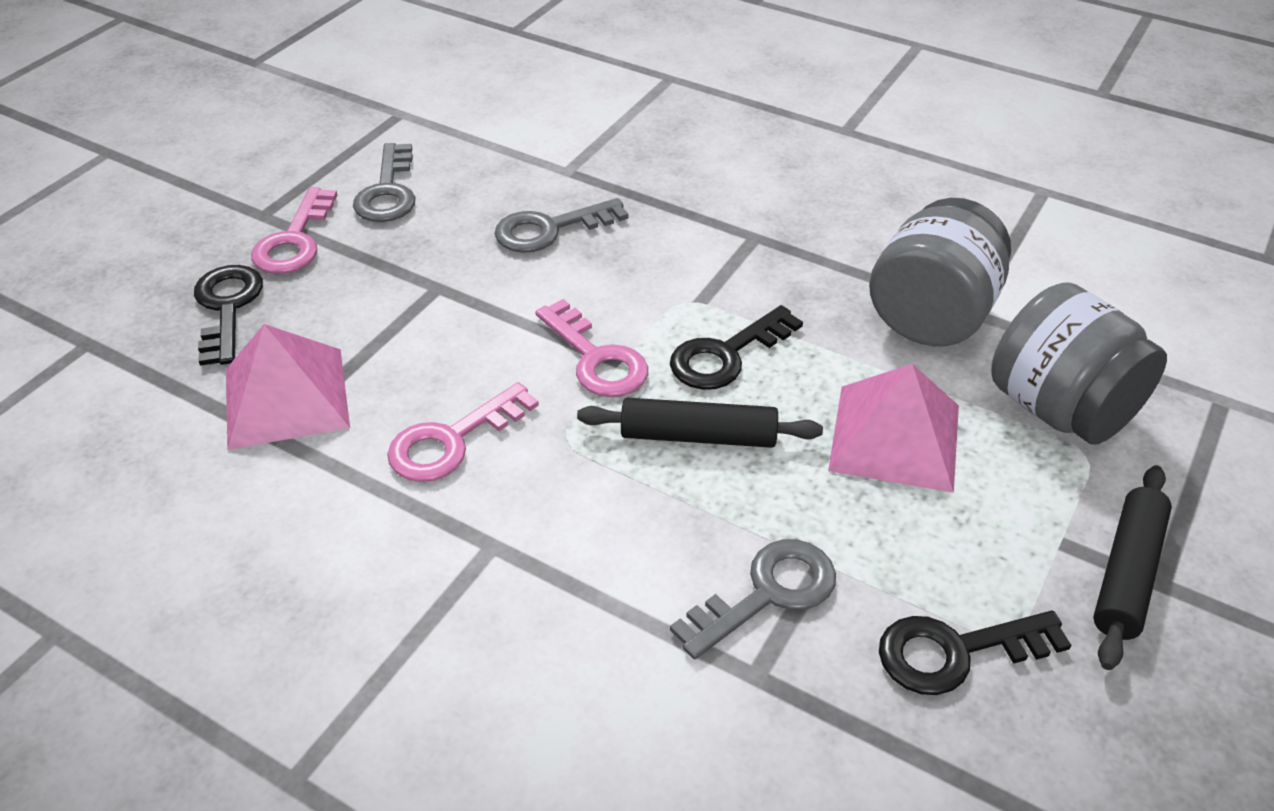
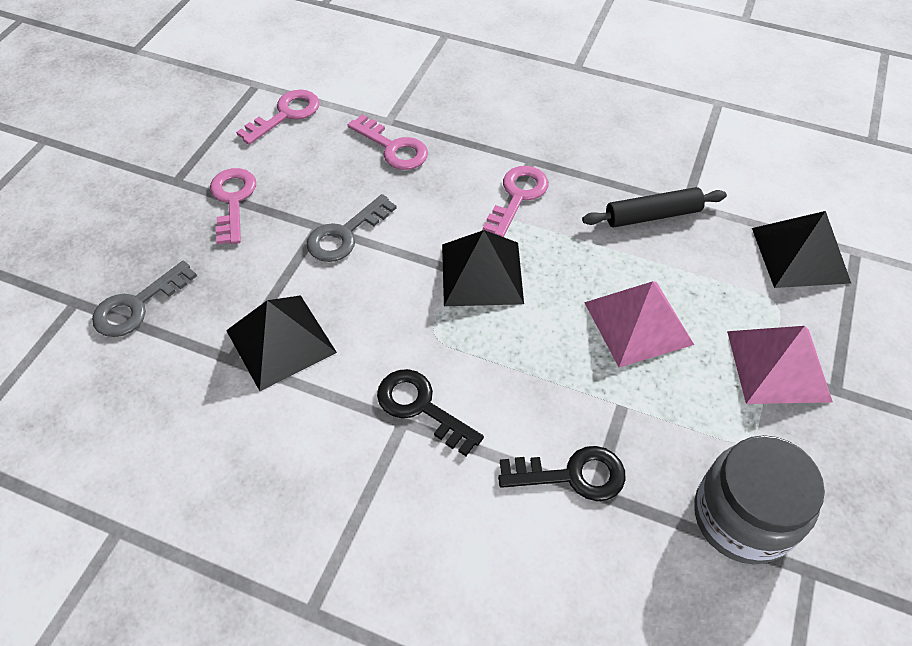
black key: 3 -> 2
black pyramid: 0 -> 3
black rolling pin: 2 -> 1
grey jar: 2 -> 1
grey key: 3 -> 2
pink key: 3 -> 4

